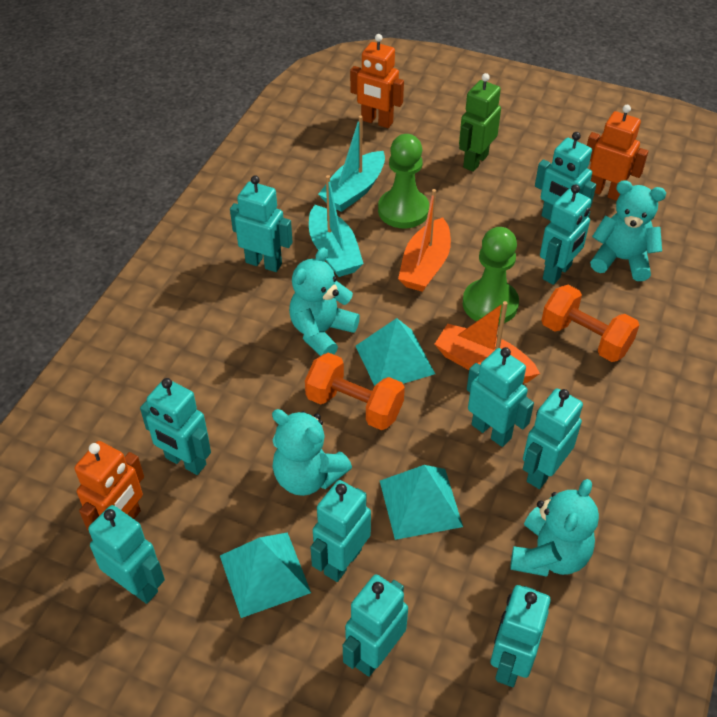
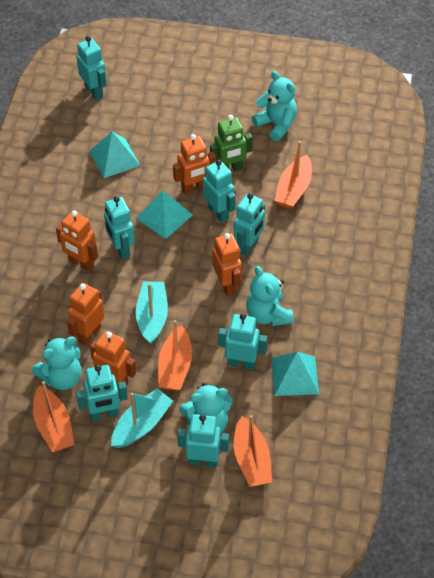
green pawn: 2 -> 0
orange boat: 2 -> 4
orange dumbbell: 2 -> 0
orange robot: 3 -> 5
turquoise robot: 10 -> 7

